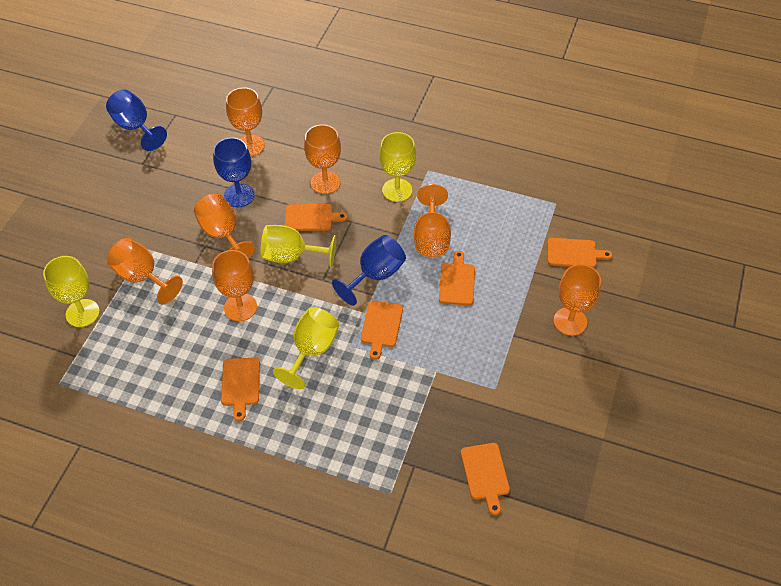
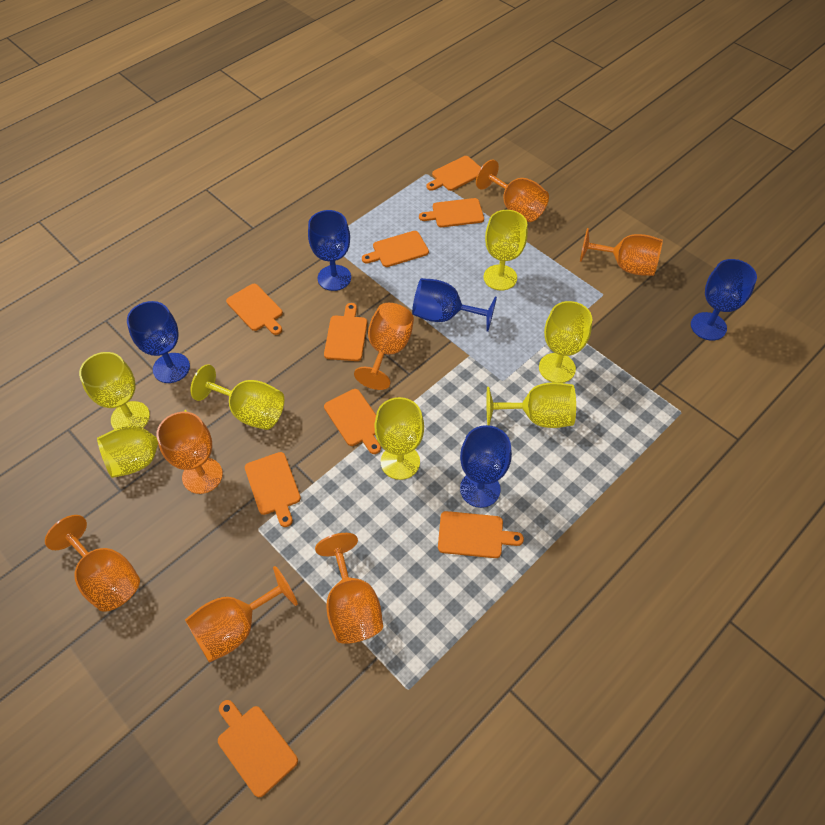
blue goblet: 3 -> 5
orange cutting board: 6 -> 9
yellow goblet: 4 -> 7

